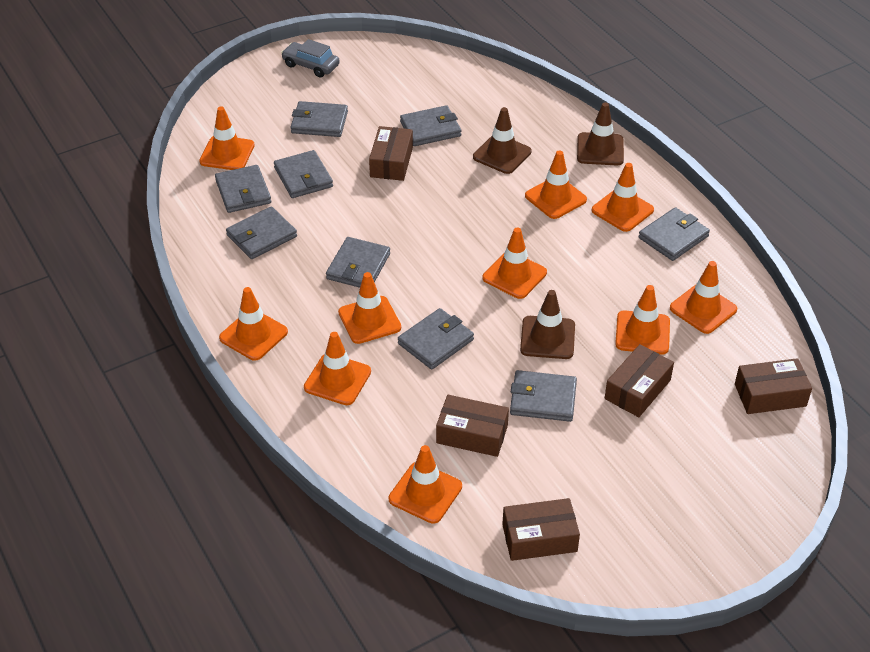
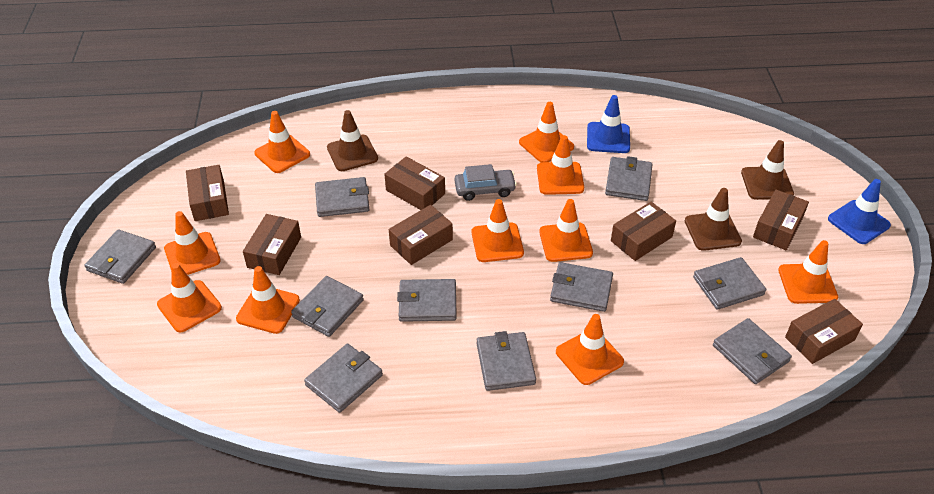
blue traffic cone: 0 -> 2
brown box: 5 -> 7
grey wallet: 9 -> 10

